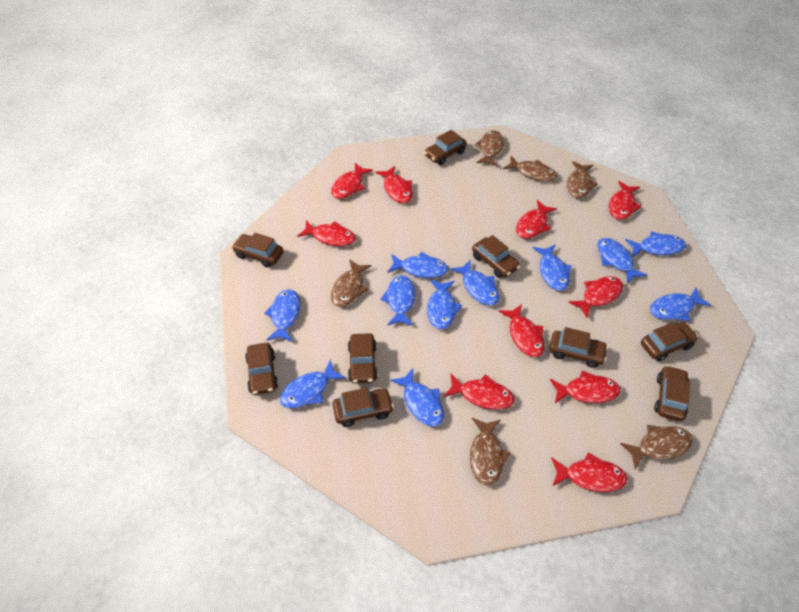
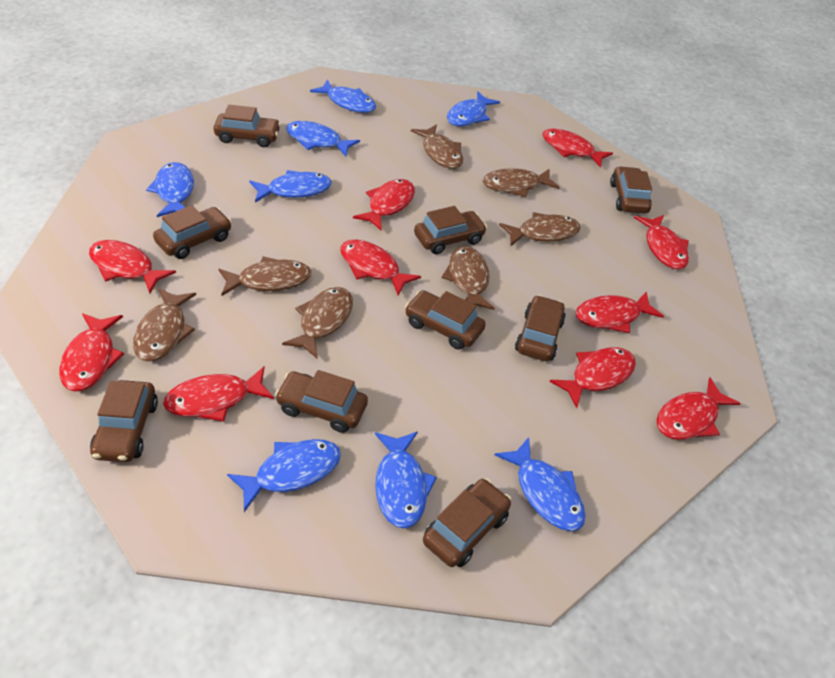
blue fish: 11 -> 8
brown fish: 6 -> 7

